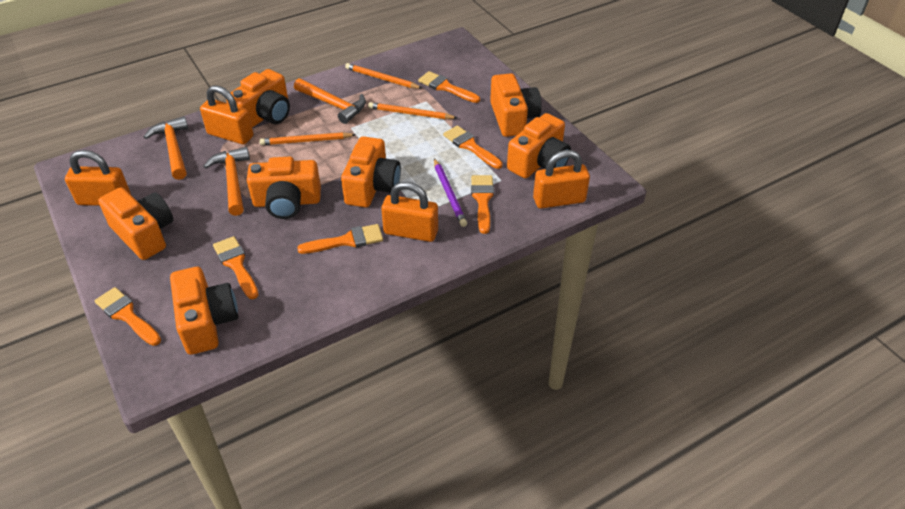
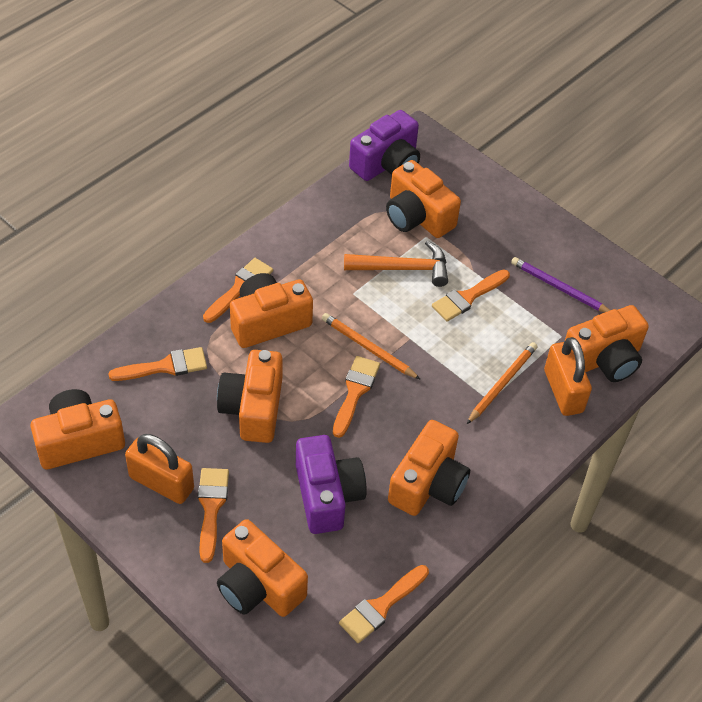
orange hammer: 3 -> 1
orange padlock: 4 -> 2
orange pencil: 3 -> 2
purple camera: 0 -> 2

